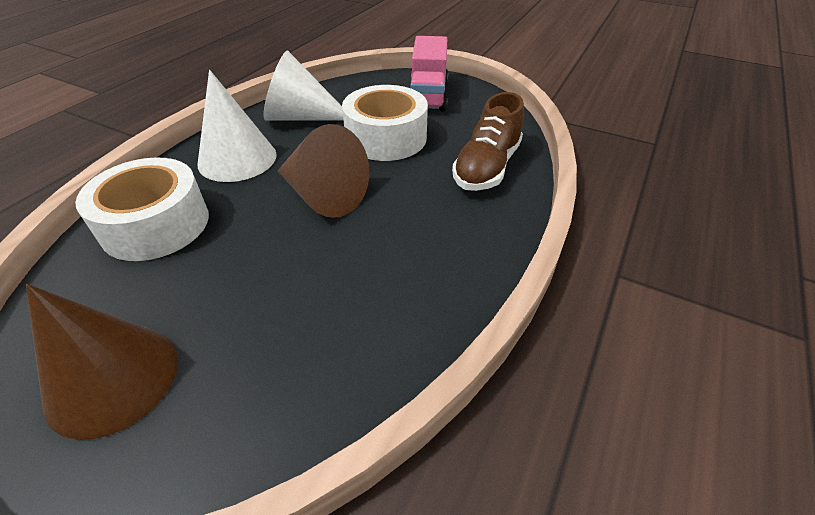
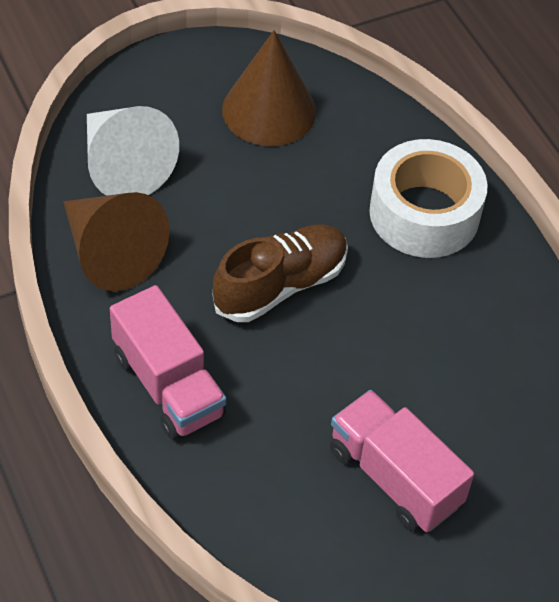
pink truck: 1 -> 2
white cone: 2 -> 1
white tape: 2 -> 1

